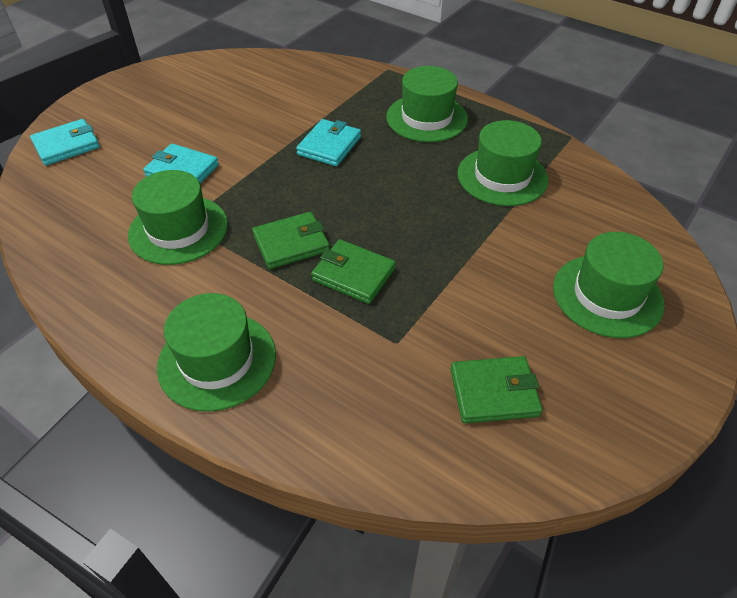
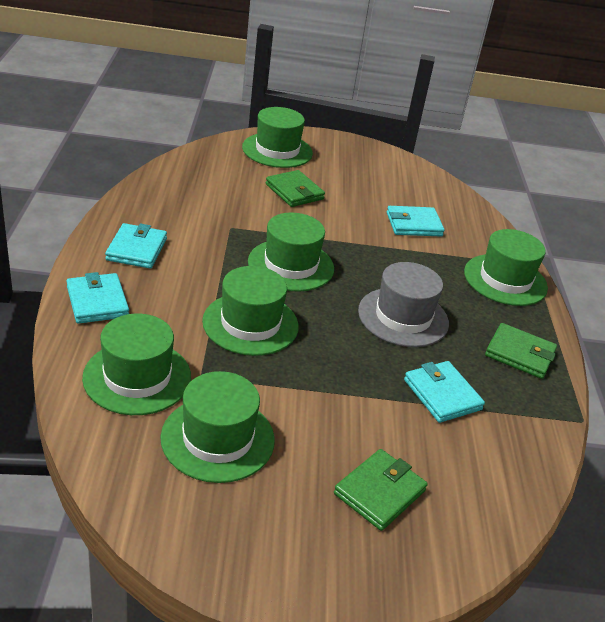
green hat: 5 -> 6
grey hat: 0 -> 1
turquoise wallet: 3 -> 4

